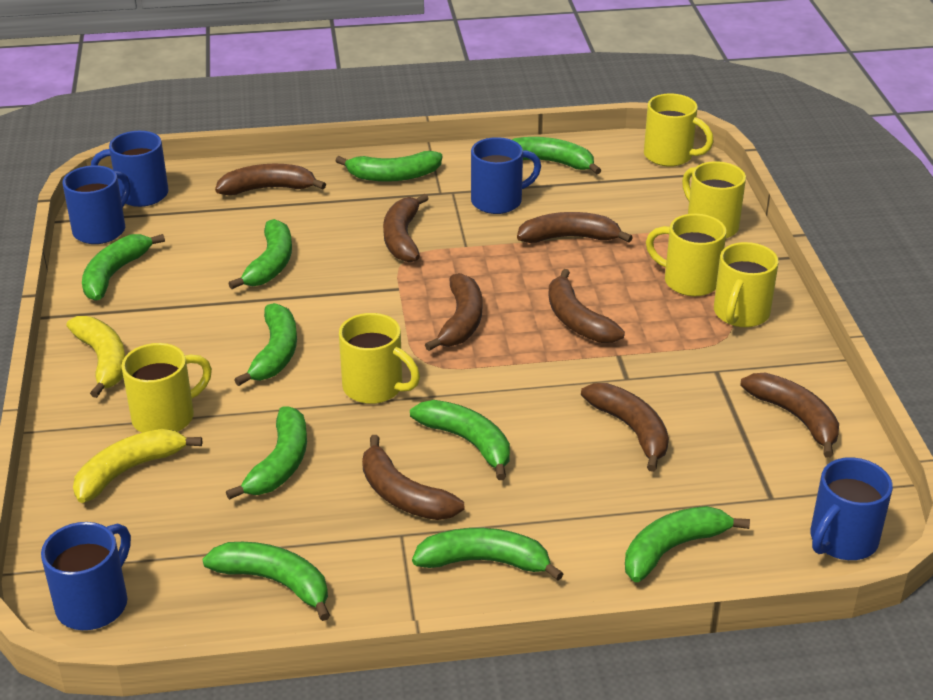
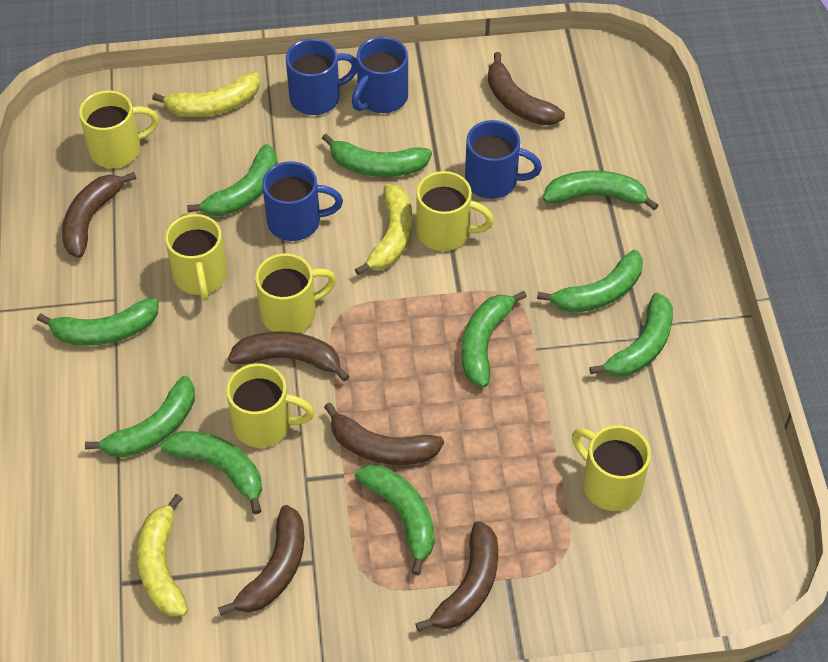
blue mug: 5 -> 4
brown banana: 8 -> 6
yellow banana: 2 -> 3

